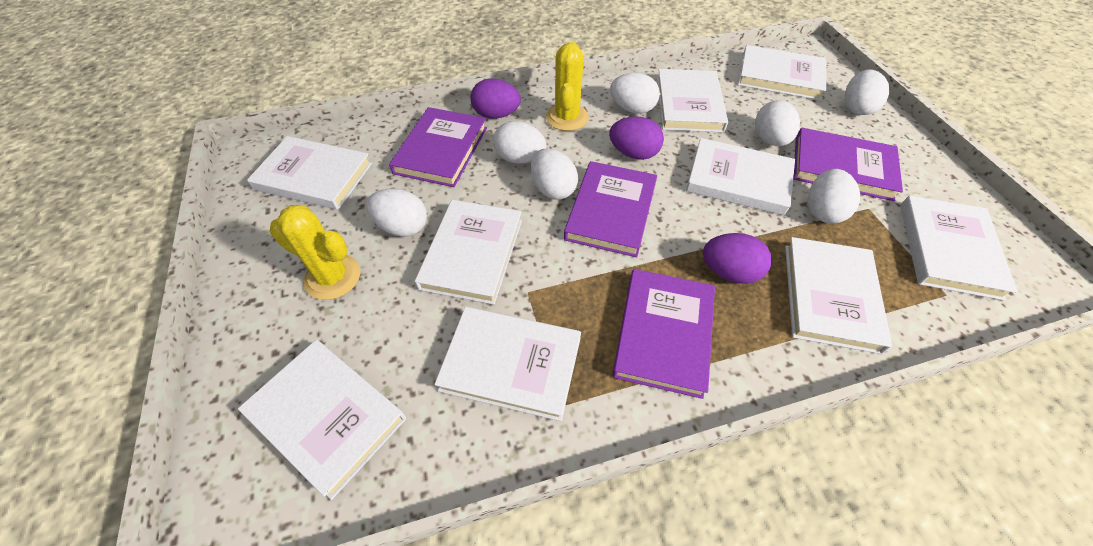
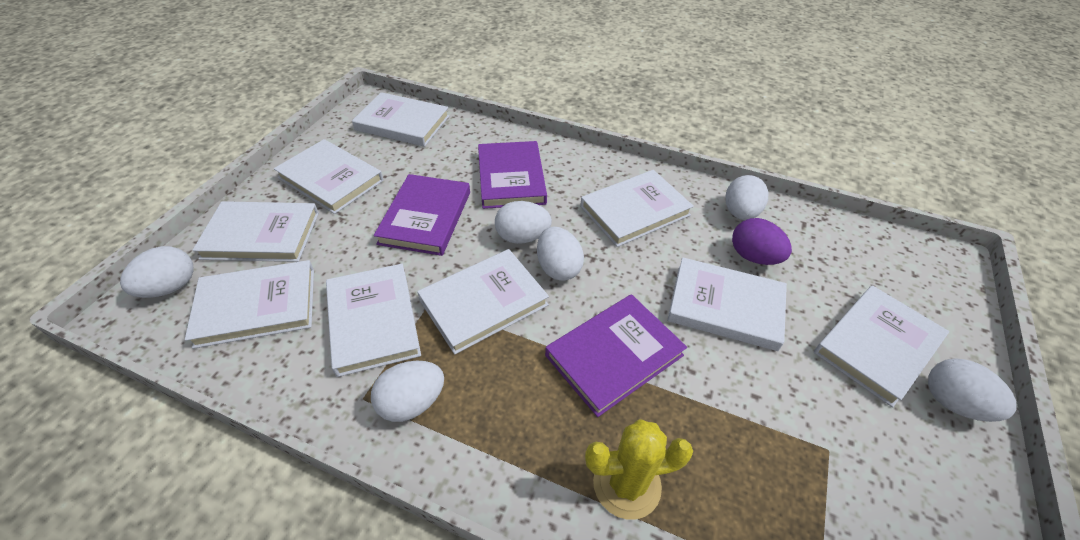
purple book: 4 -> 3
purple egg: 3 -> 1
white egg: 7 -> 6
yellow cactus: 2 -> 1

